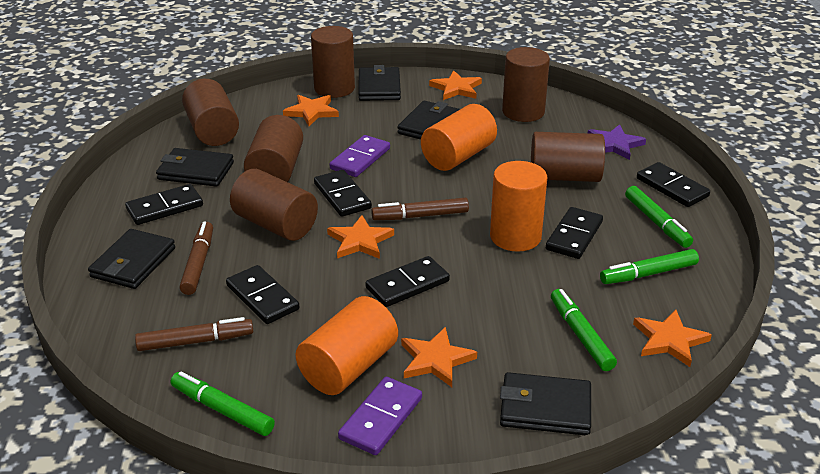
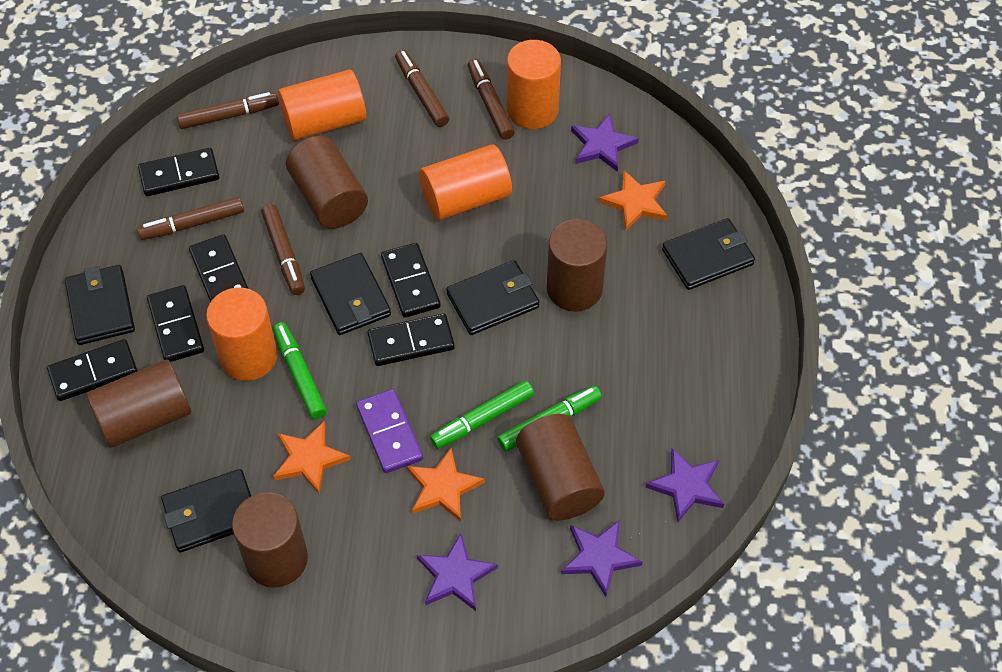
brown cylinder: 6 -> 5
brown marker: 3 -> 5
green marker: 4 -> 3
orange cylinder: 3 -> 4
orange star: 5 -> 3
purple domino: 2 -> 1
purple star: 1 -> 4

